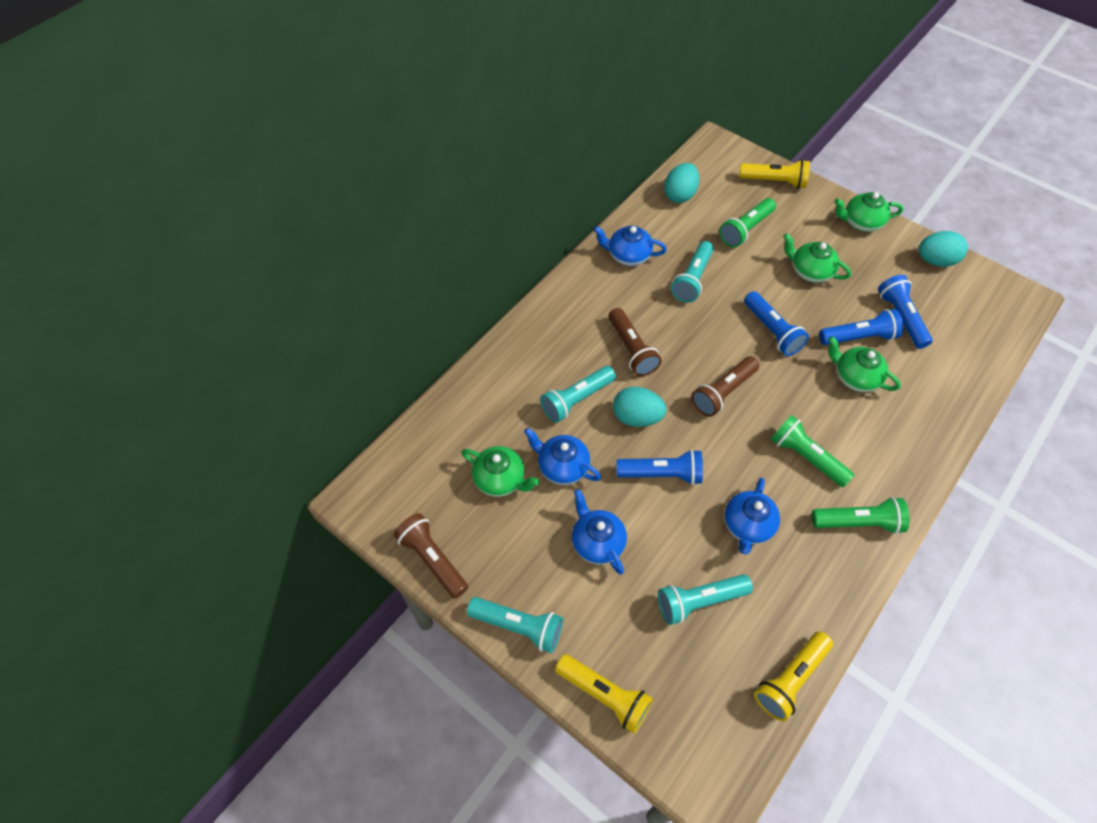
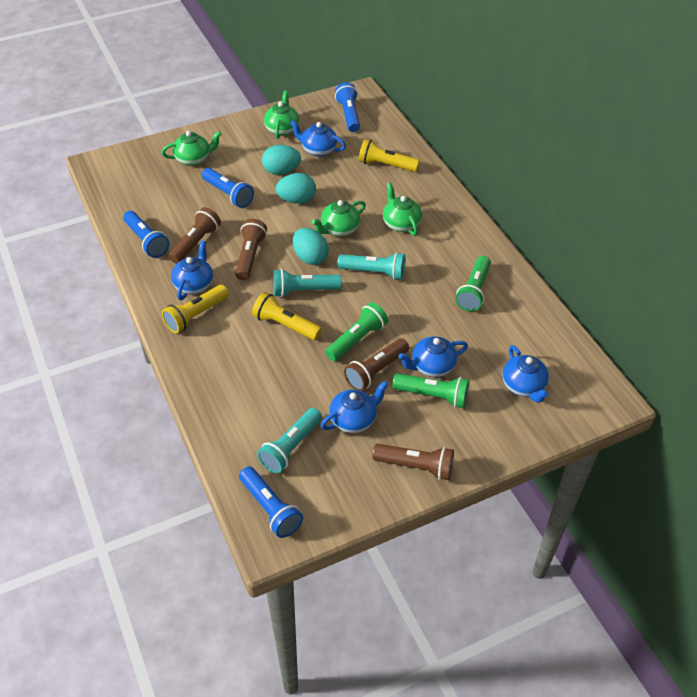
blue teapot: 4 -> 5
brown flashlight: 3 -> 4
turquoise flashlight: 4 -> 3

